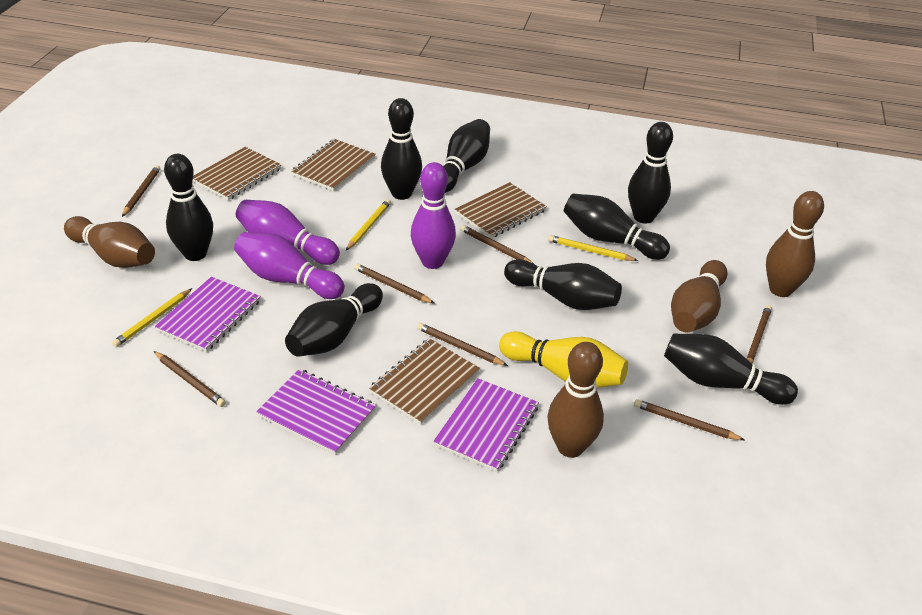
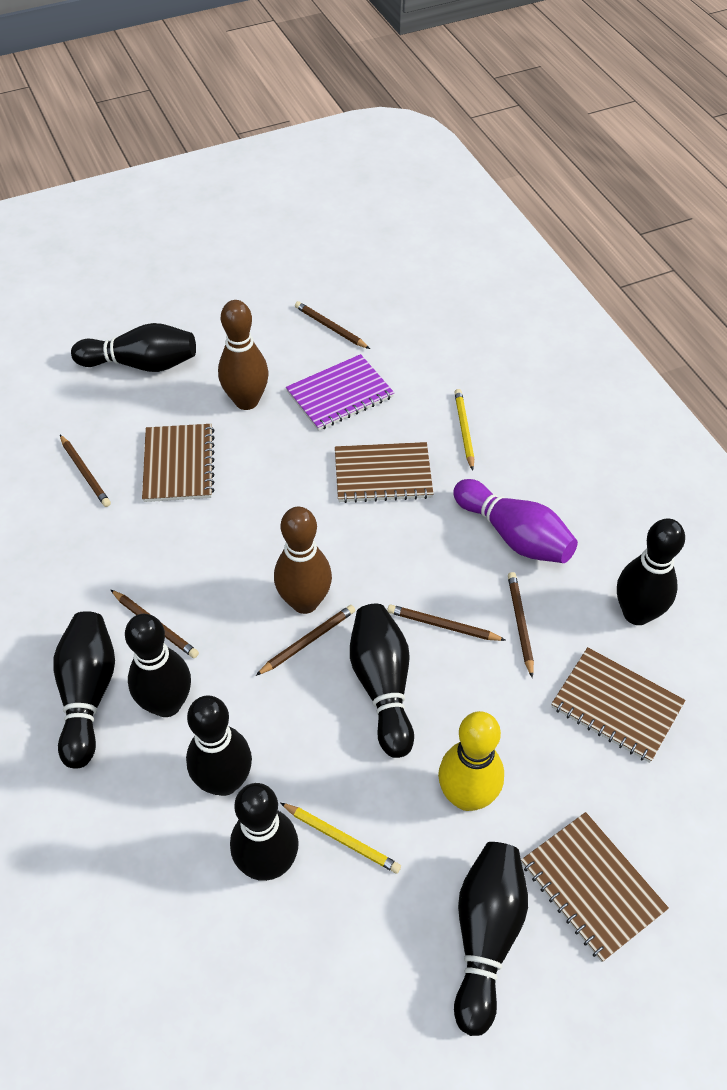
brown bowling pin: 4 -> 2
brown pencil: 7 -> 6
purple bowling pin: 3 -> 1
purple notebook: 3 -> 1
yellow pencil: 3 -> 2

